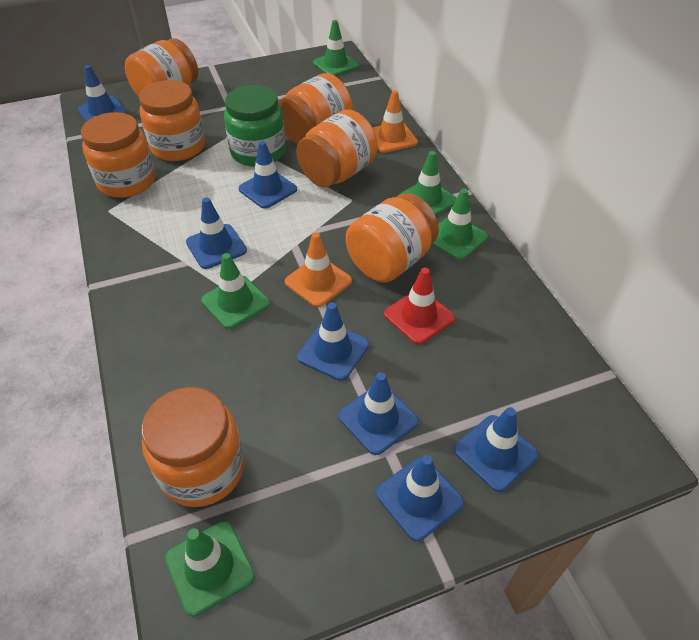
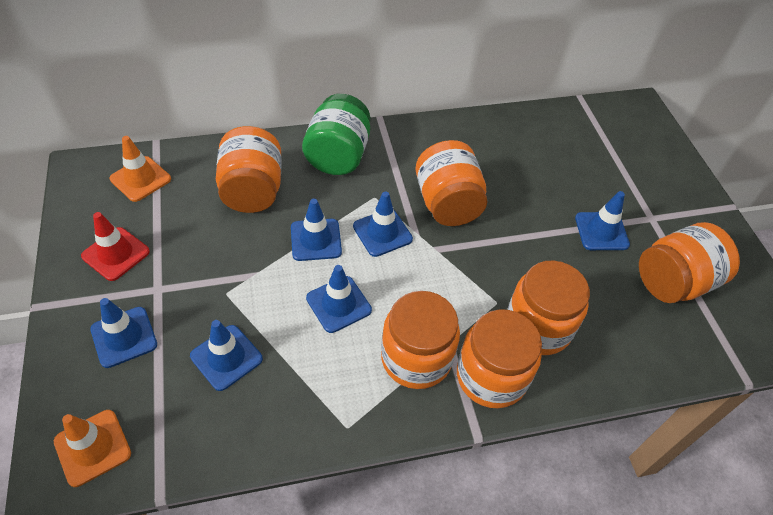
blue traffic cone: 7 -> 6
green traffic cone: 5 -> 0
orange jar: 7 -> 6

